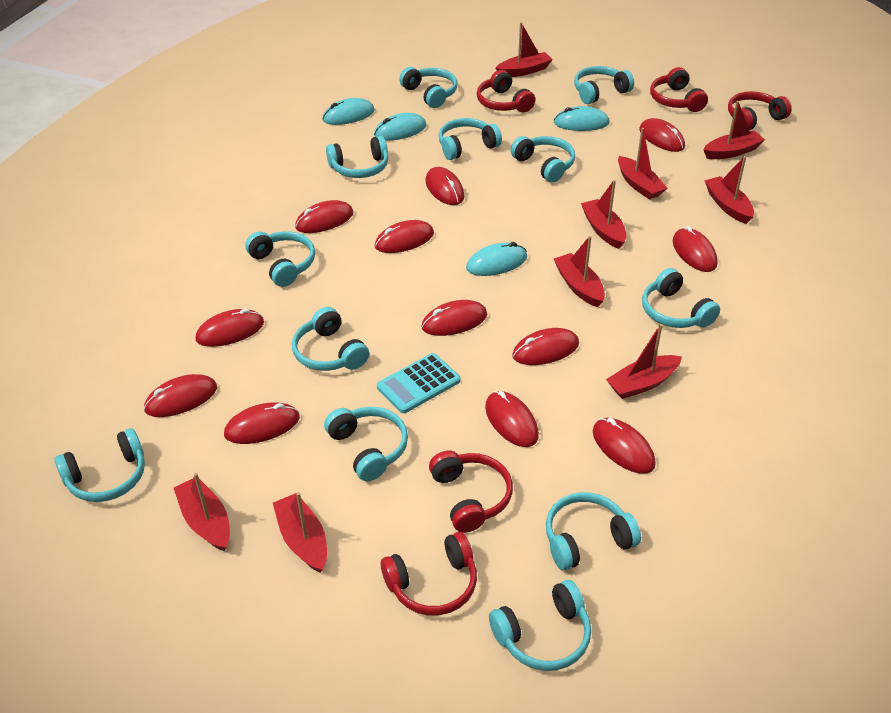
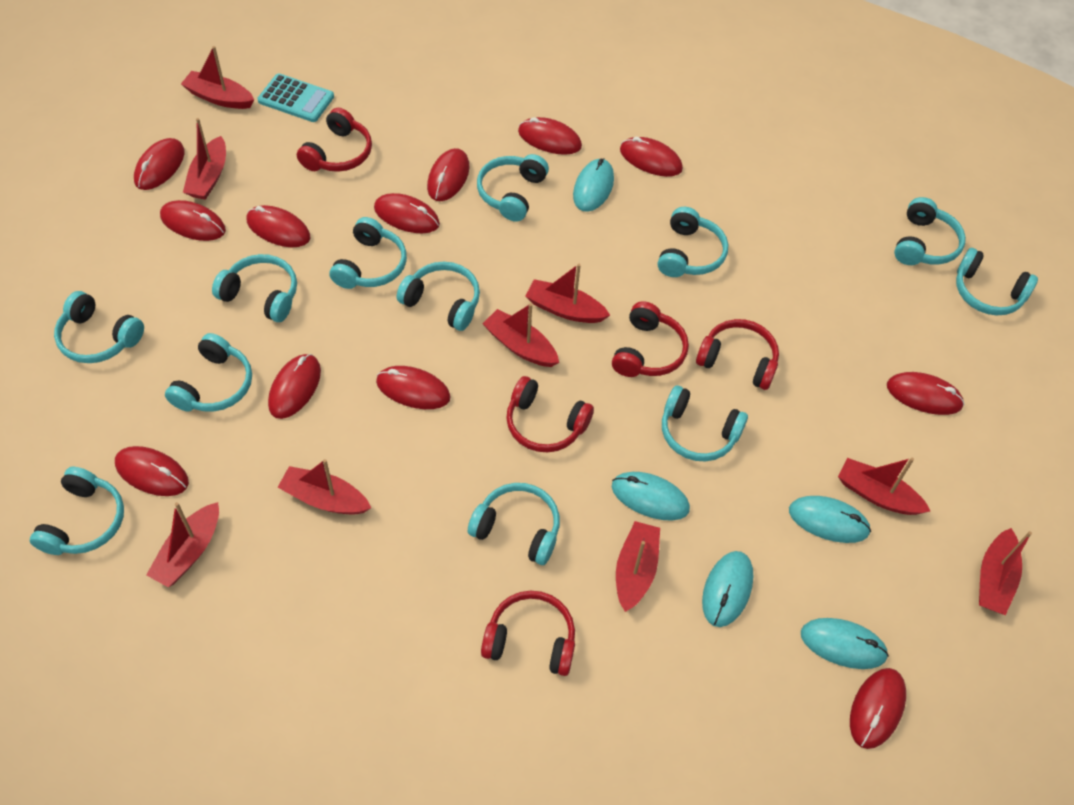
turquoise mouse: 4 -> 5

